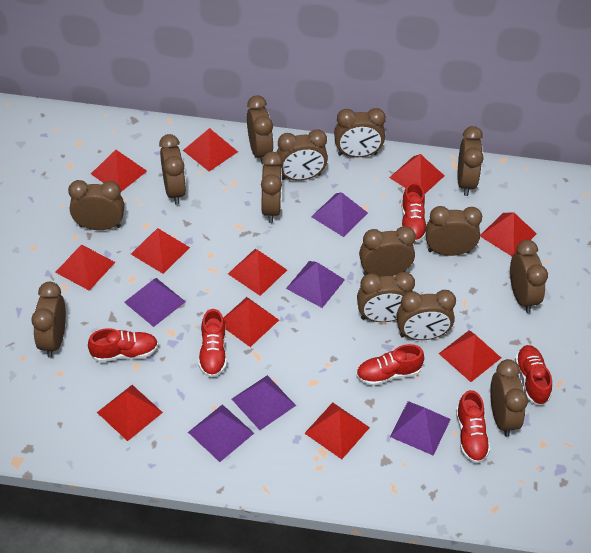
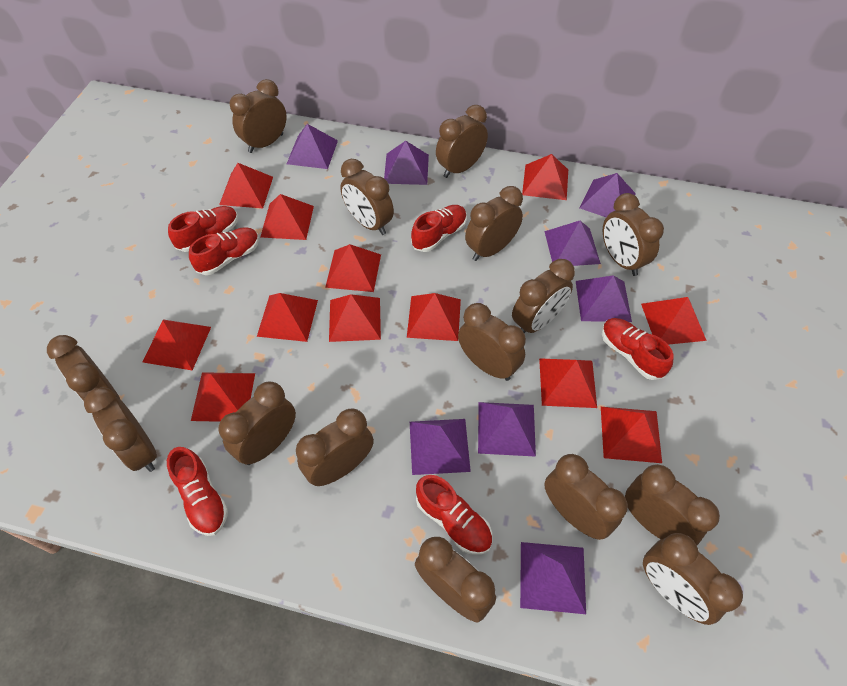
brown clock: 14 -> 15
purple pyramid: 6 -> 8
red pyramid: 11 -> 12

